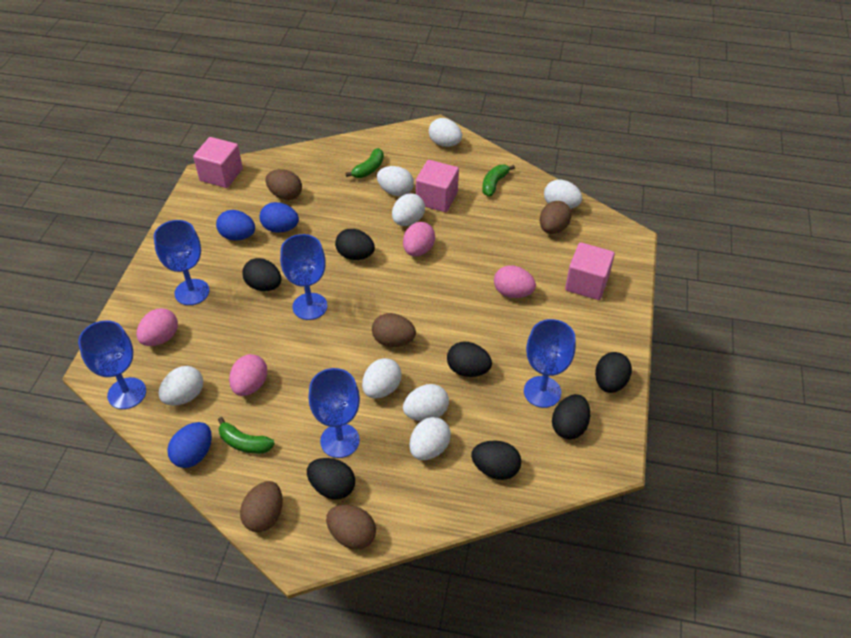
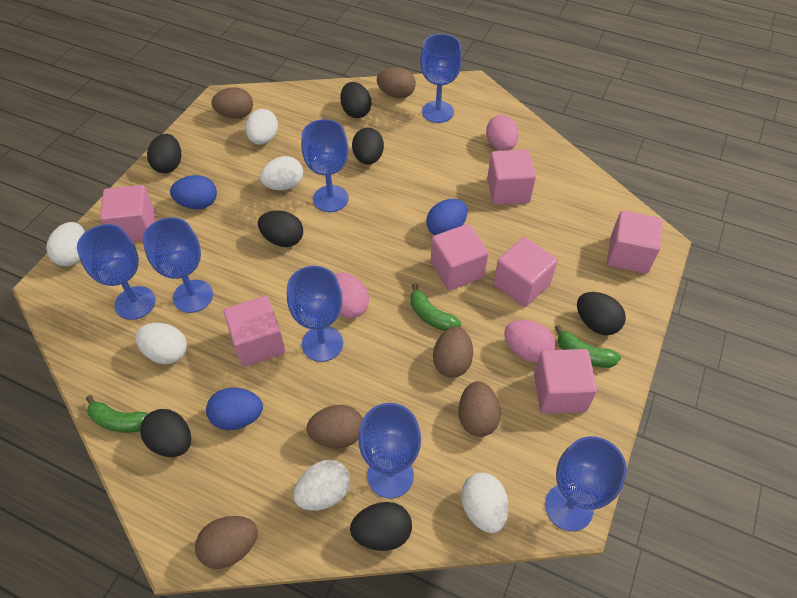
blue goblet: 5 -> 7
brown egg: 5 -> 6
pink cube: 3 -> 7
pink egg: 4 -> 3
white egg: 8 -> 6

